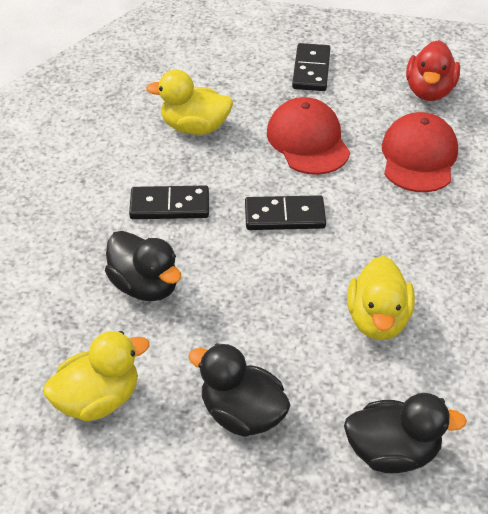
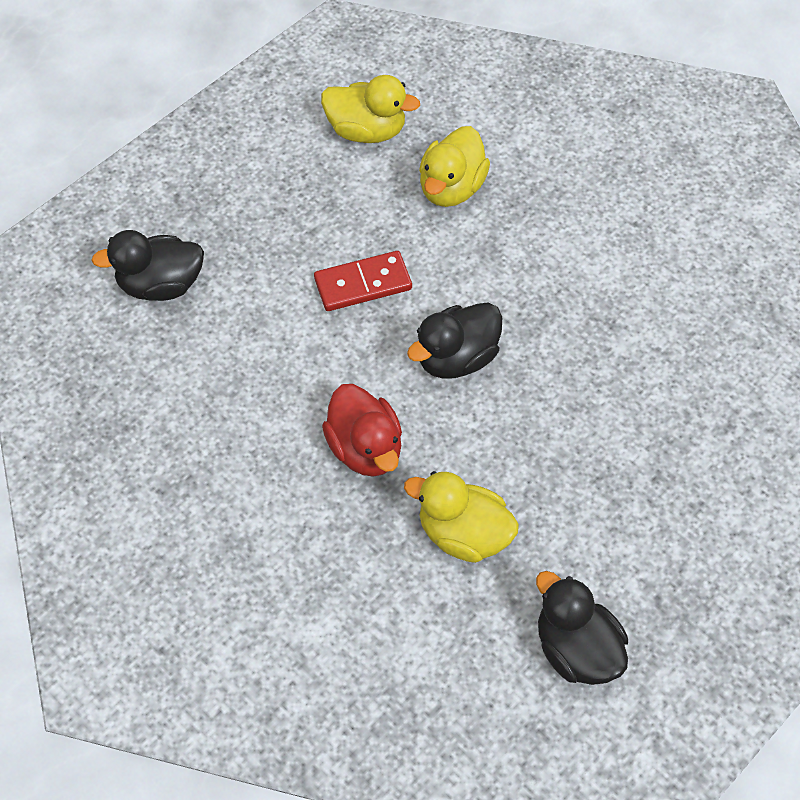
black domino: 3 -> 0
red cap: 2 -> 0
red domino: 0 -> 1

